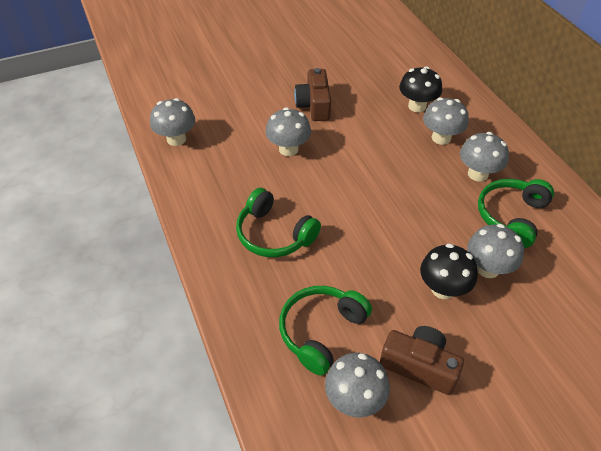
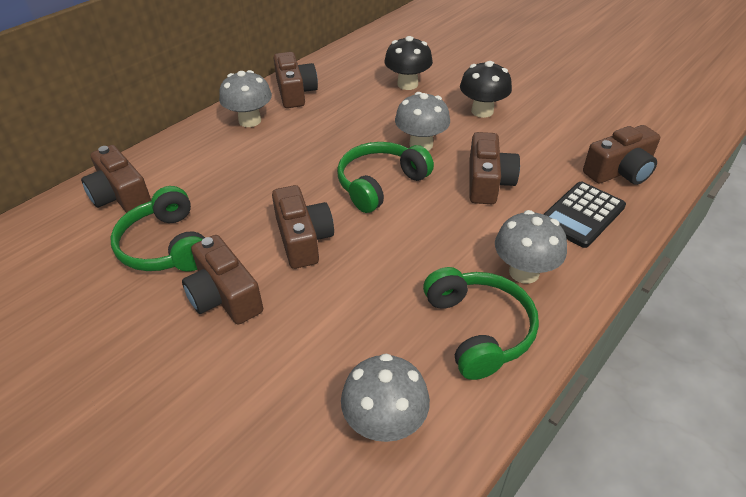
black calculator: 0 -> 1
brown camera: 2 -> 6
grey mushroom: 6 -> 4

